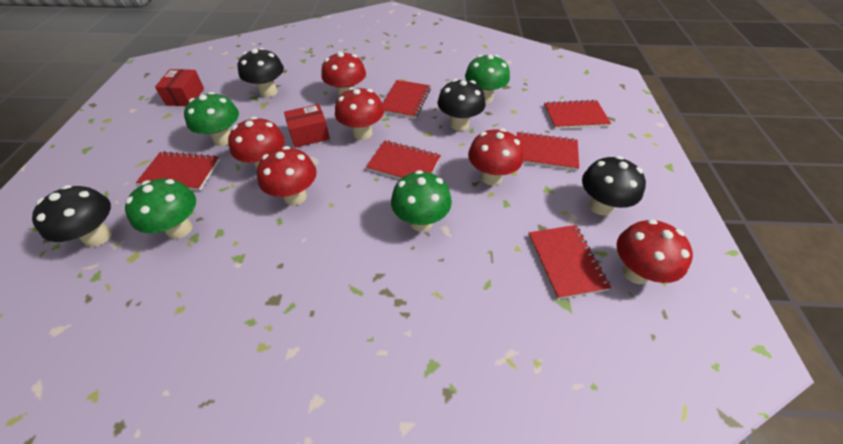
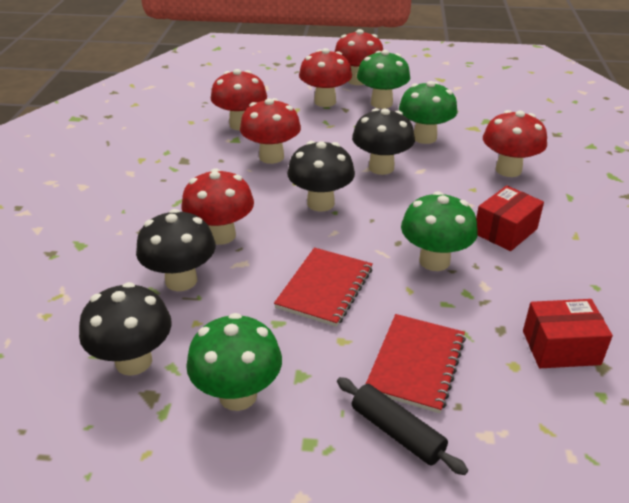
black rolling pin: 0 -> 1
red notebook: 6 -> 2

